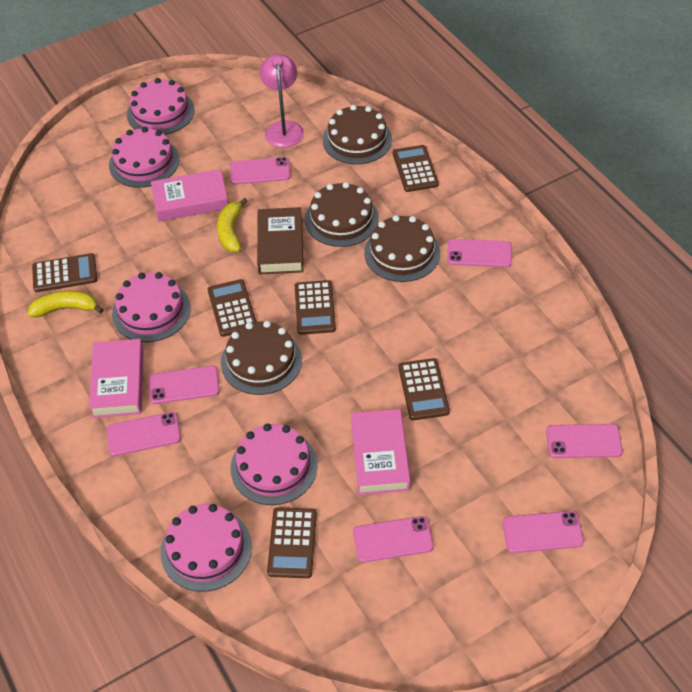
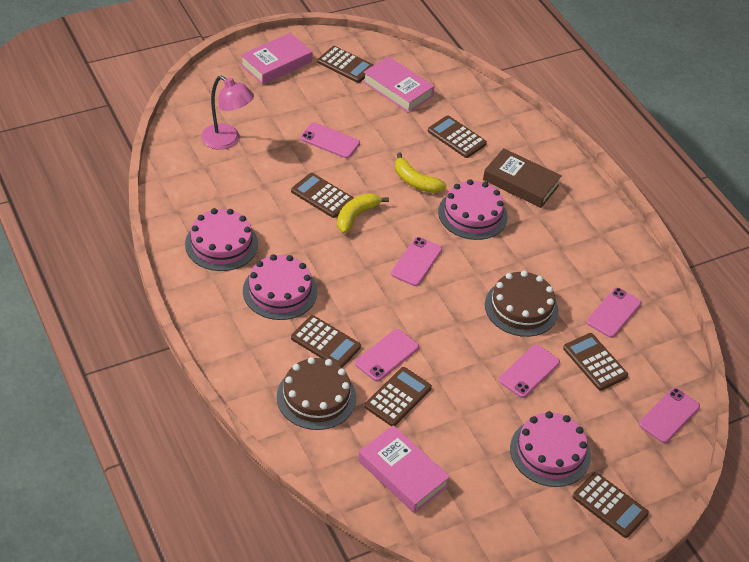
brown cake: 4 -> 2
brown calculator: 6 -> 7
pink cake: 5 -> 4
pink phone: 7 -> 6

